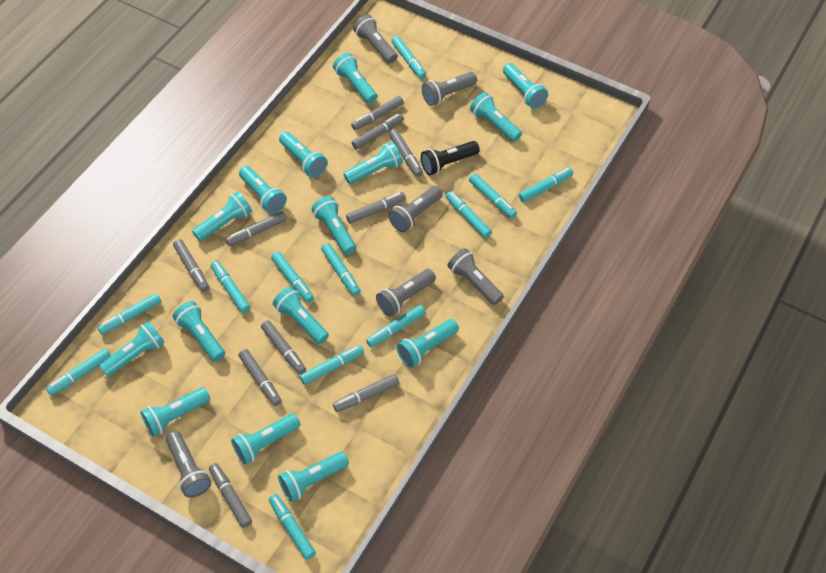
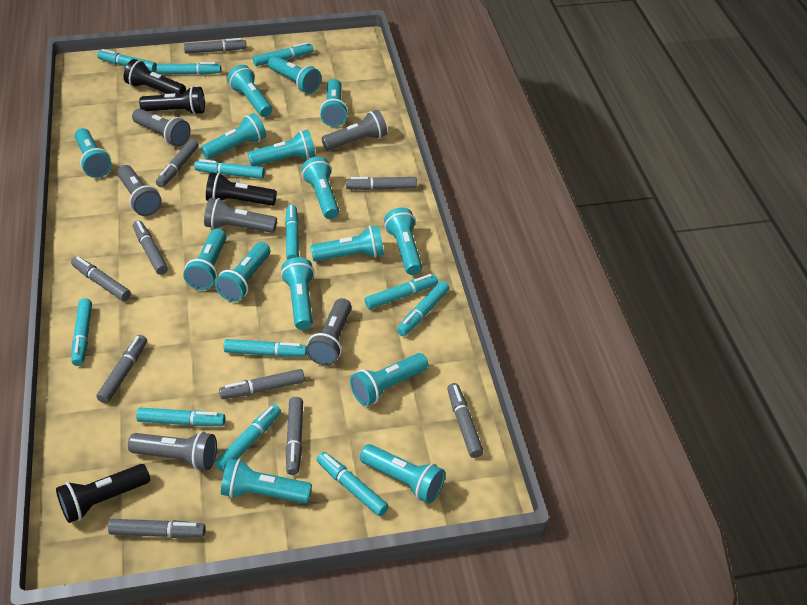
black flashlight: 1 -> 4

